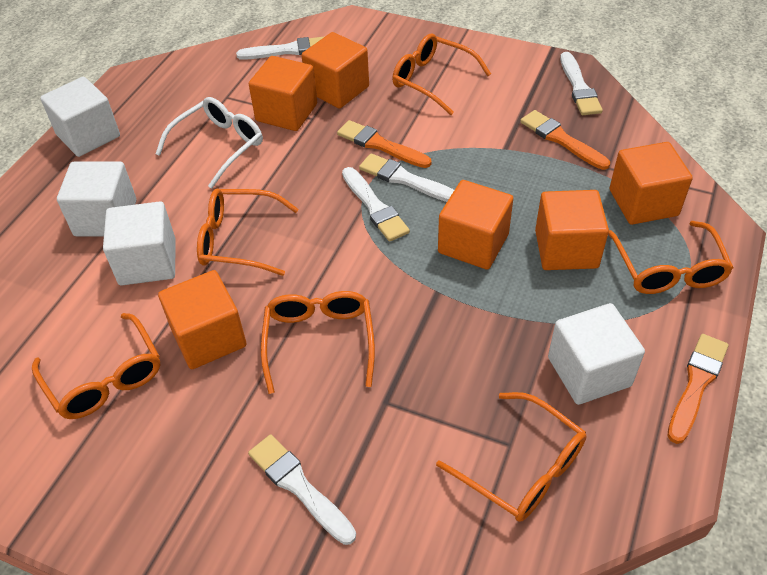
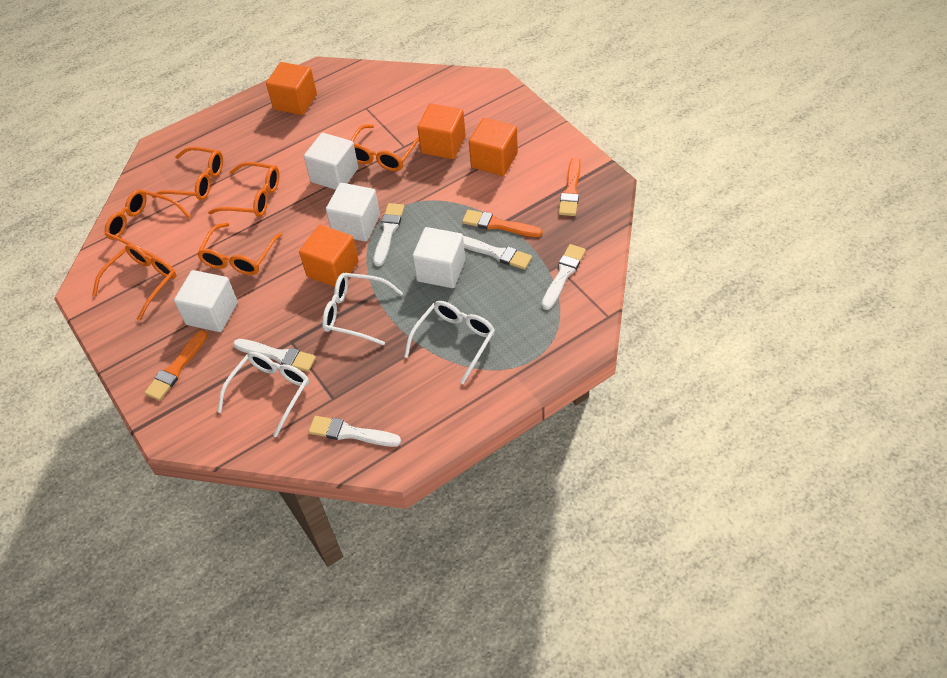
orange cube: 6 -> 4
white glasses: 1 -> 3

